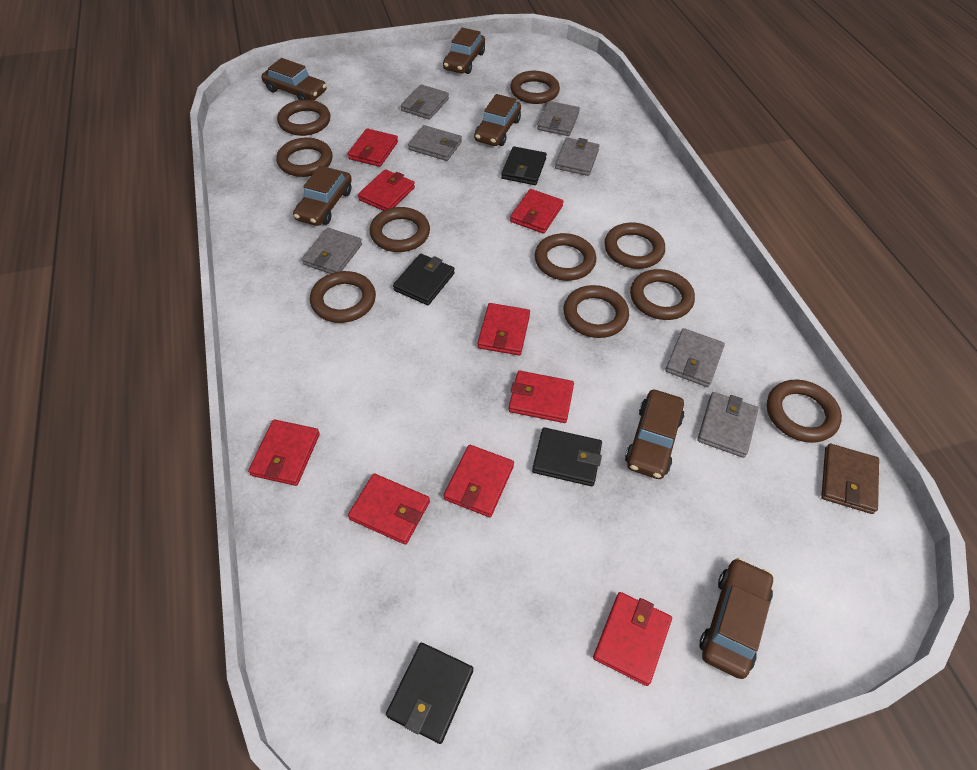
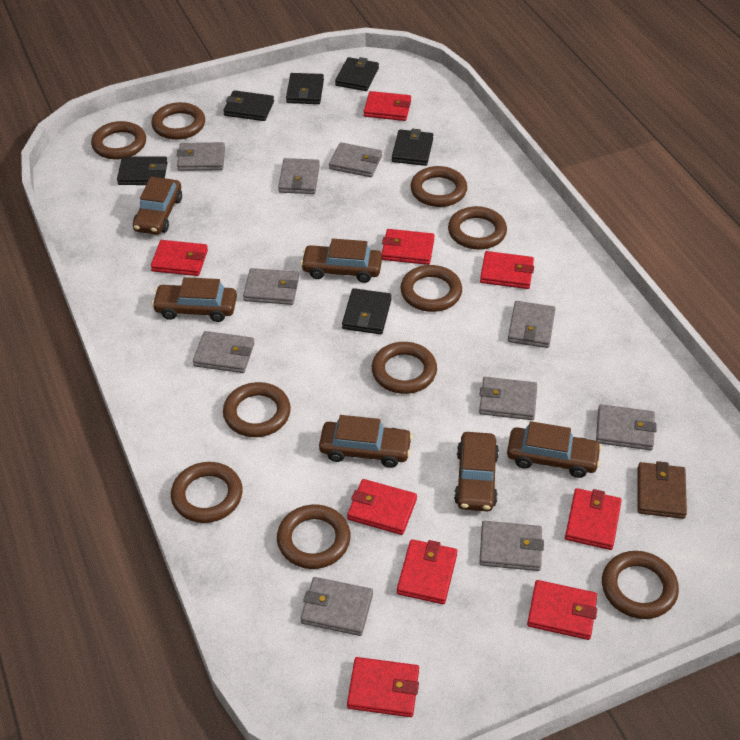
black wallet: 4 -> 6
grey wallet: 7 -> 10

